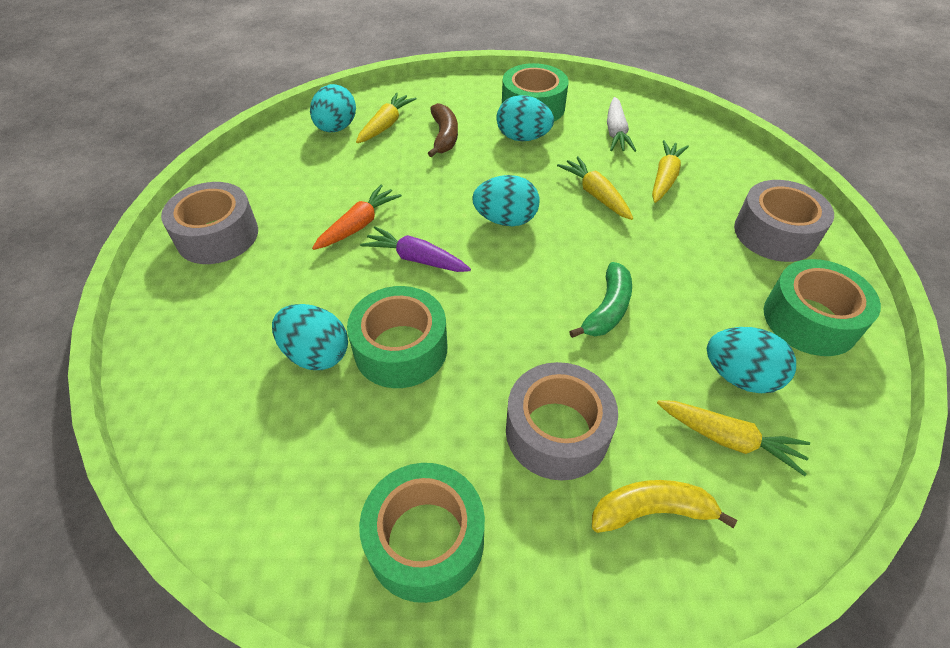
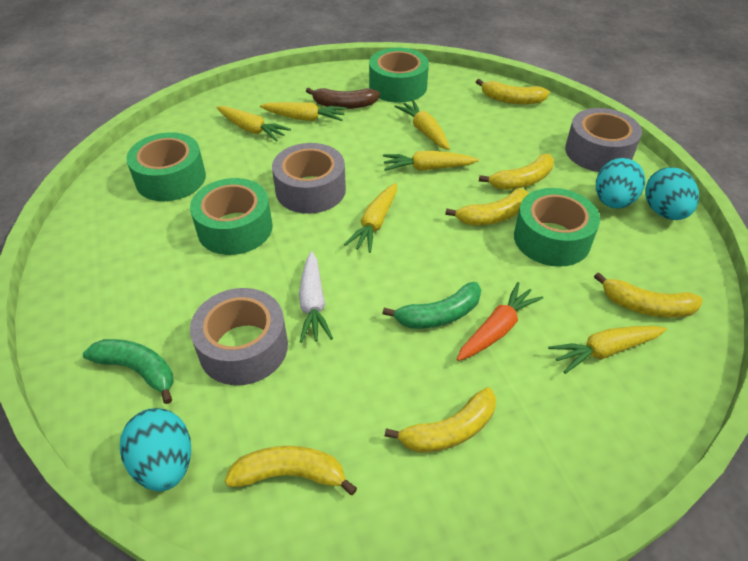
green banana: 1 -> 2
purple carrot: 1 -> 0
turquoise egg: 5 -> 3
yellow banana: 1 -> 6
yellow carrot: 4 -> 6

